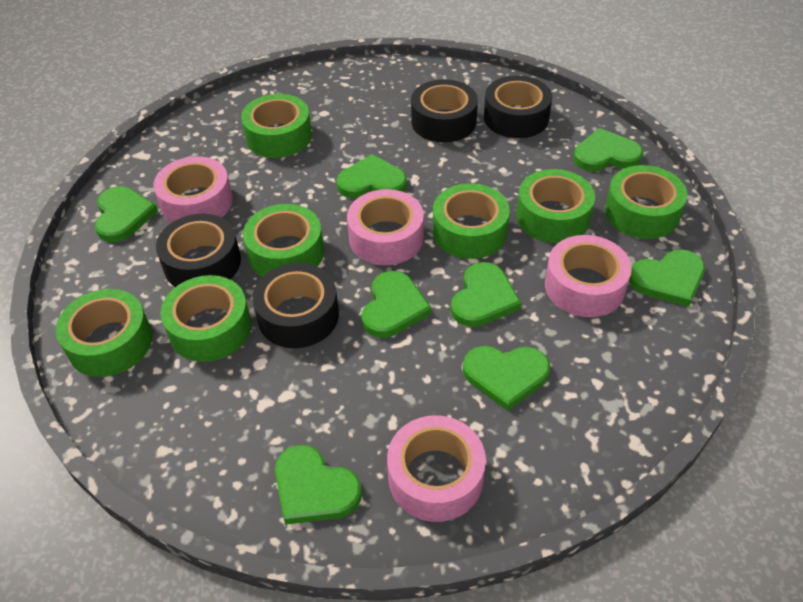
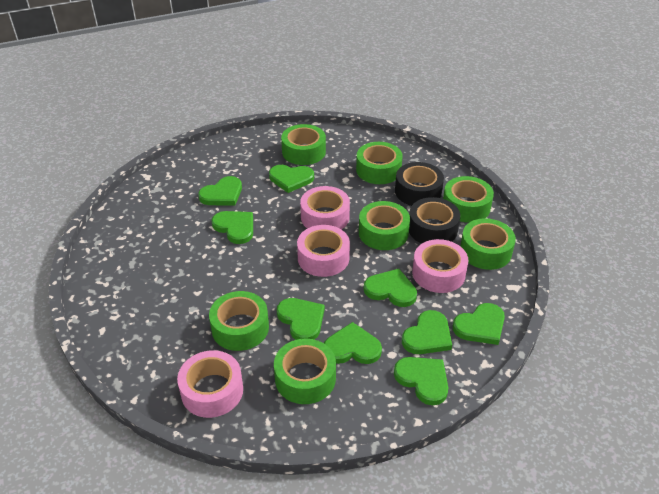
black tape: 4 -> 2
green heart: 8 -> 9

